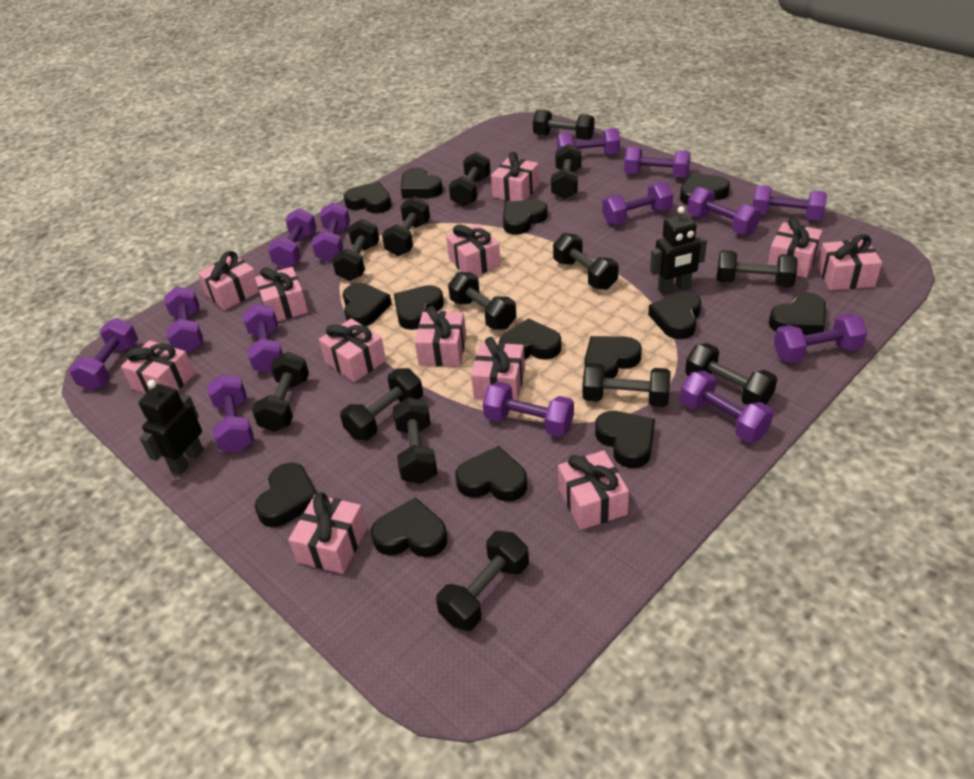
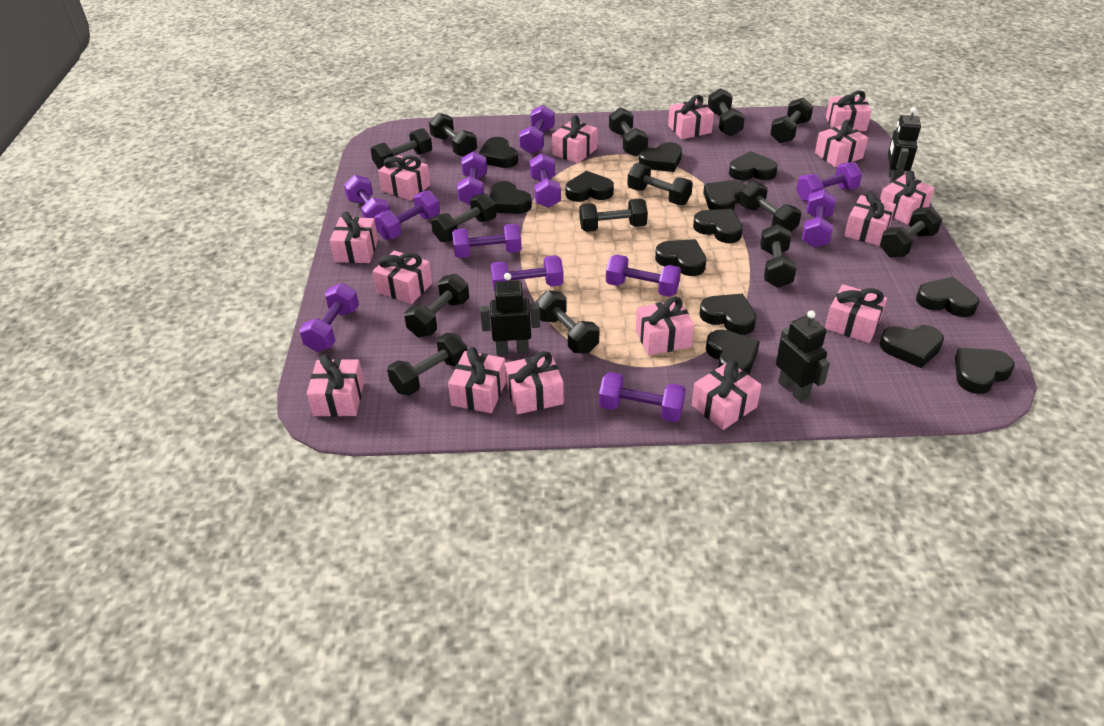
black heart: 14 -> 13
black robot: 2 -> 3
pink gift: 12 -> 15
purple dumbbell: 14 -> 12

